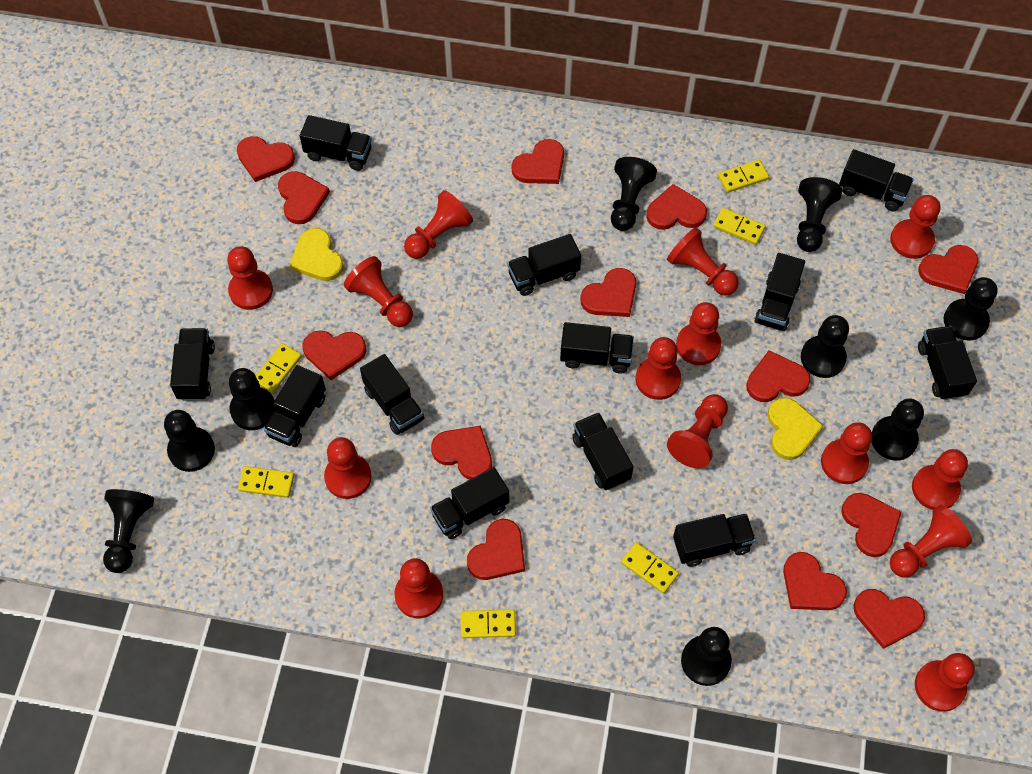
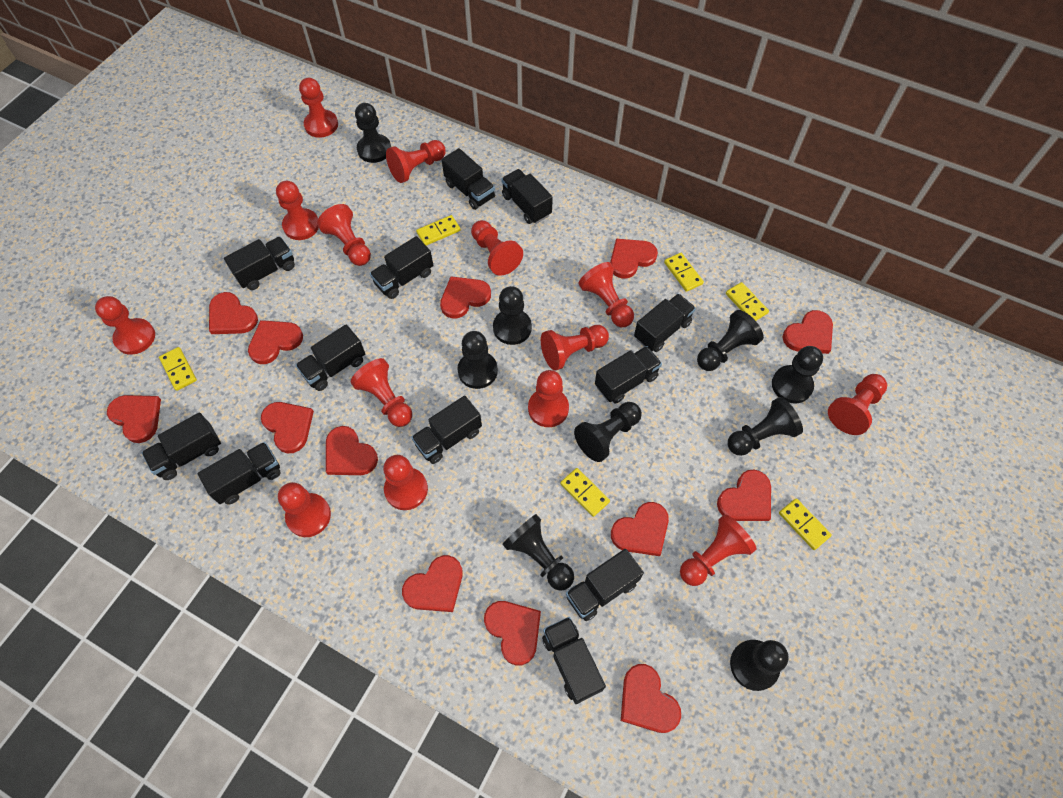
yellow heart: 2 -> 0

